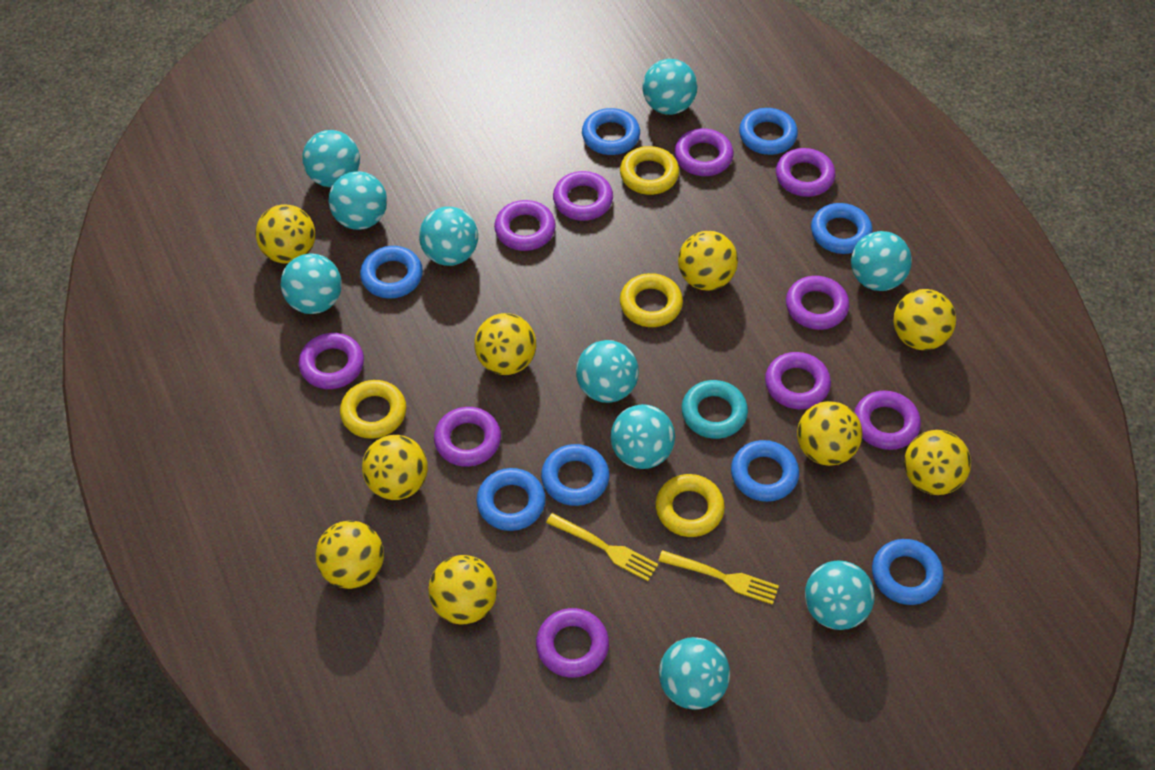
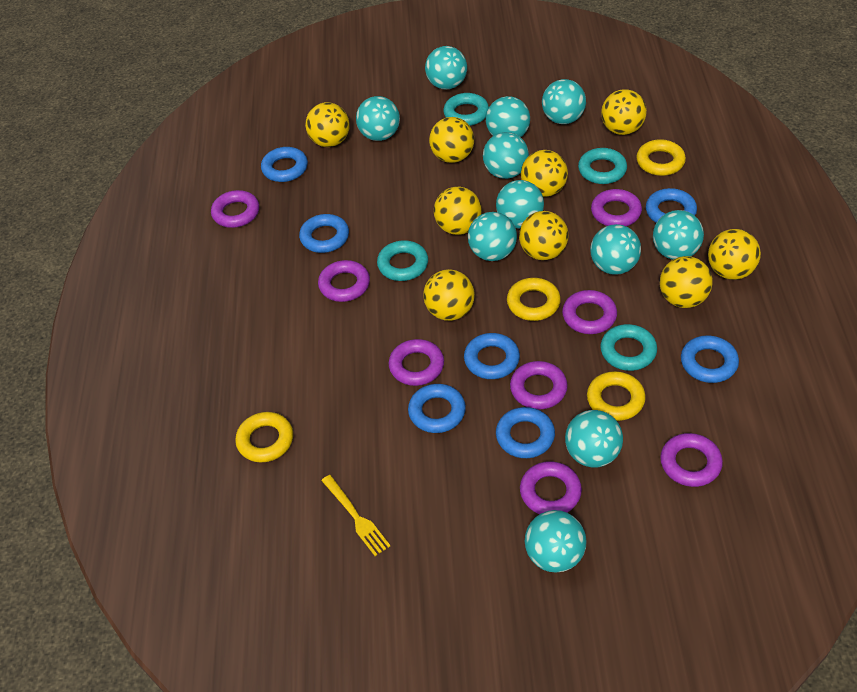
blue ring: 8 -> 7
purple ring: 10 -> 8
turquoise ball: 10 -> 11
turquoise ring: 1 -> 4
yellow fork: 2 -> 1

